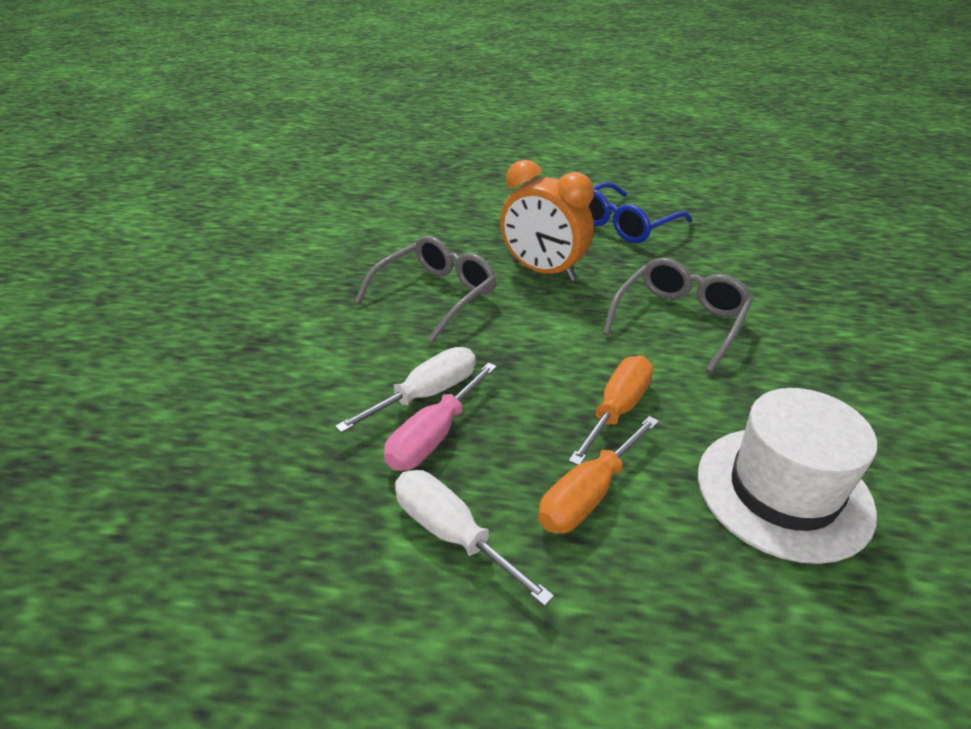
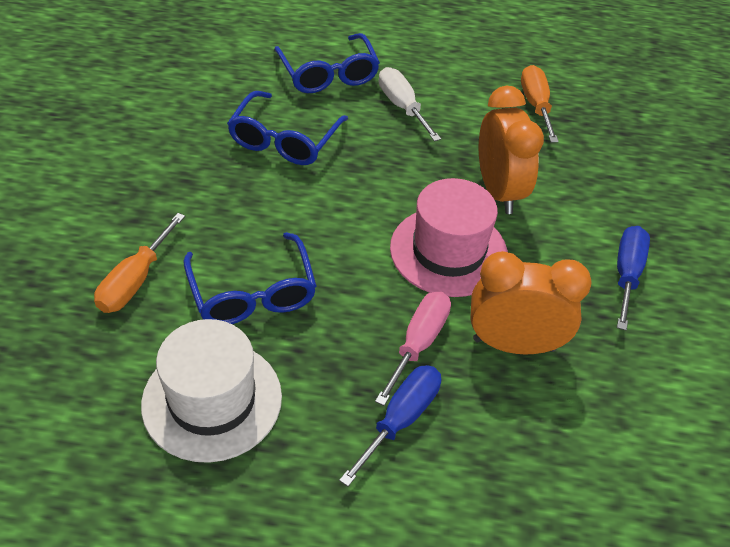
blue glasses: 1 -> 3
blue screwdriver: 0 -> 2
grey glasses: 2 -> 0
orange clock: 1 -> 2
pink hat: 0 -> 1
white screwdriver: 2 -> 1

